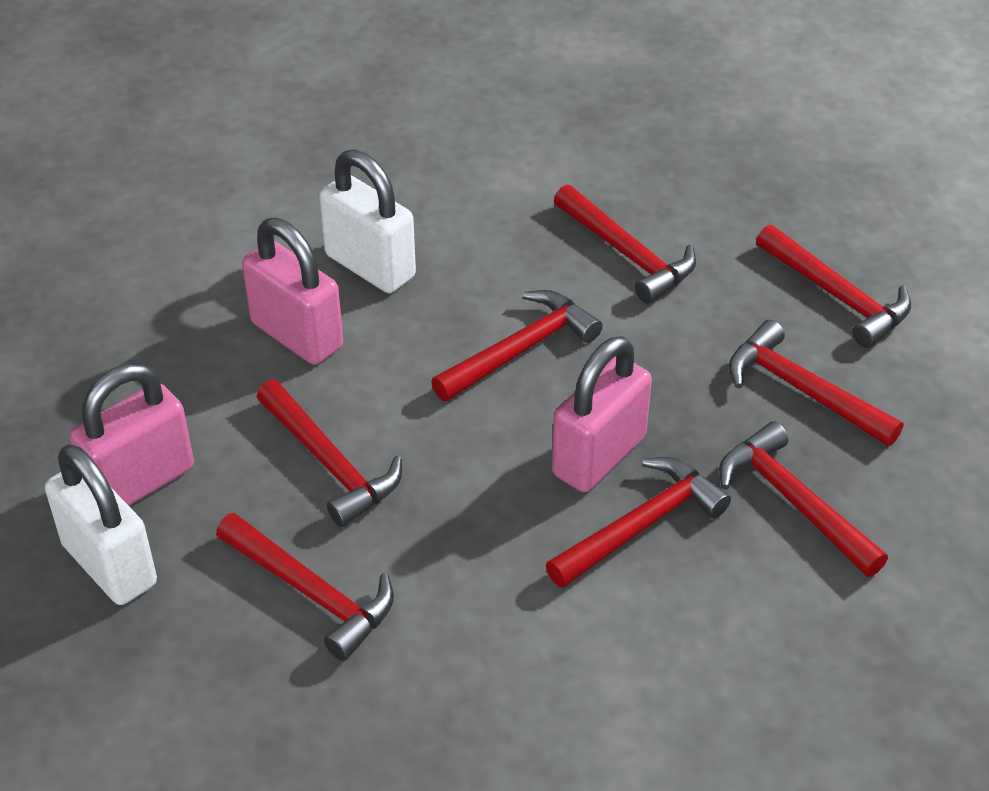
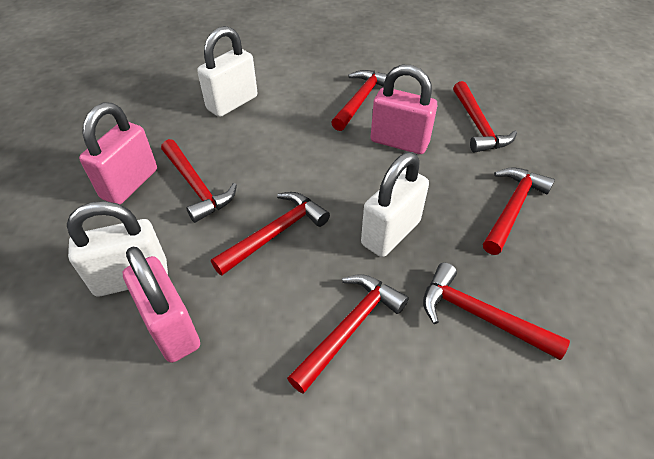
red hammer: 8 -> 7
white padlock: 2 -> 3

